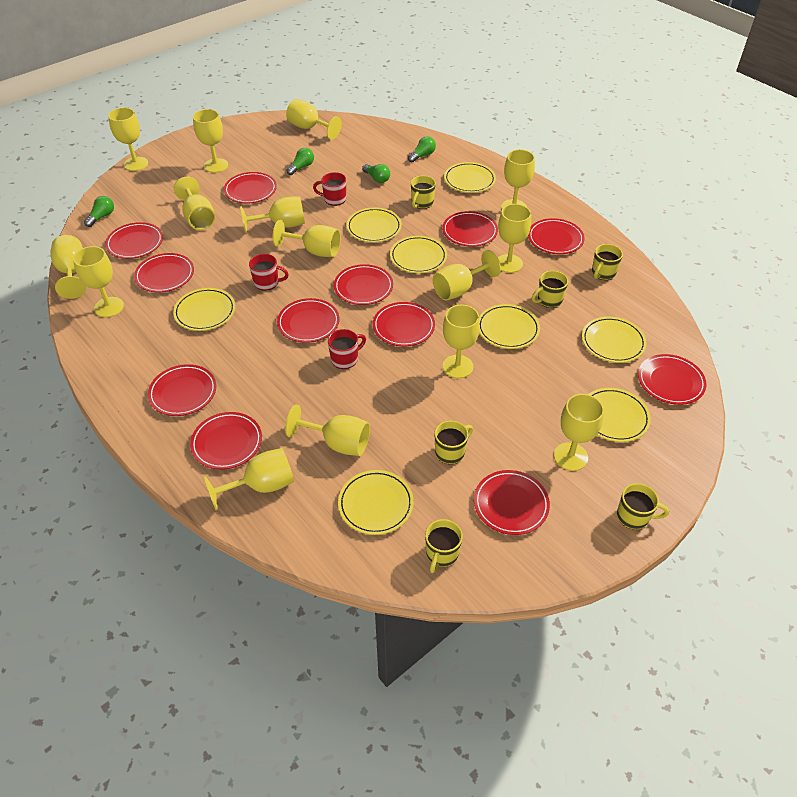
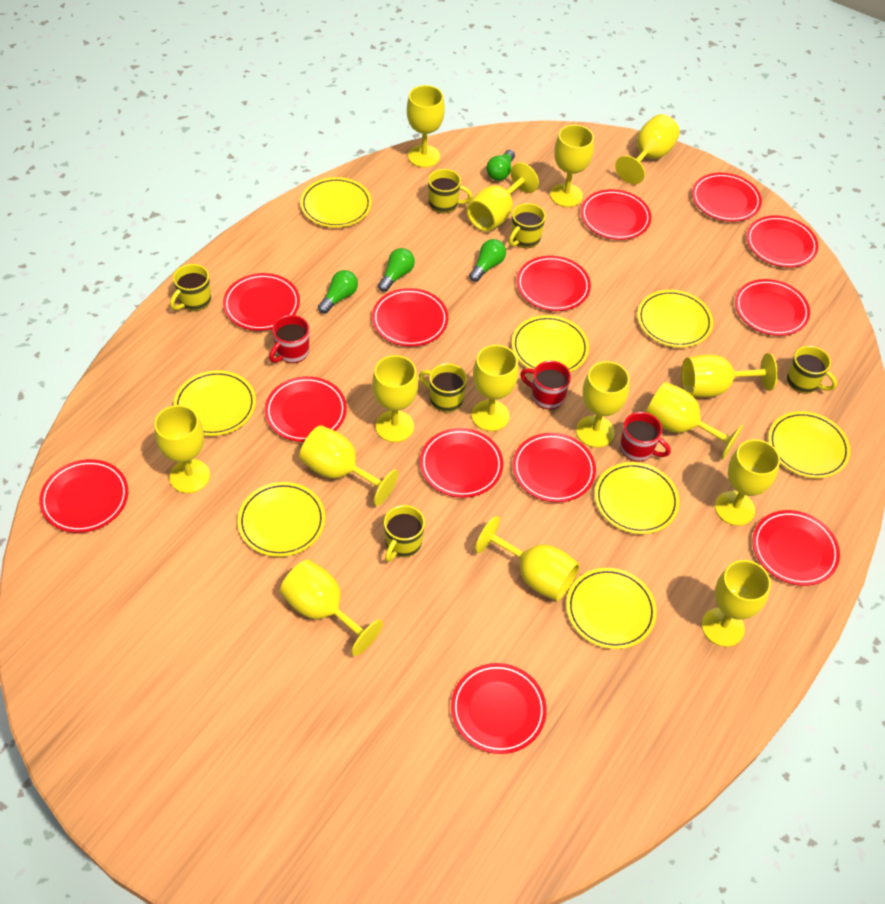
red plate: 12 -> 13

